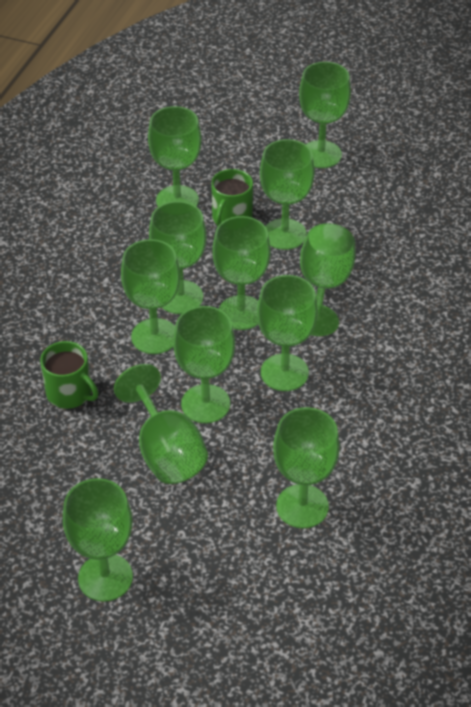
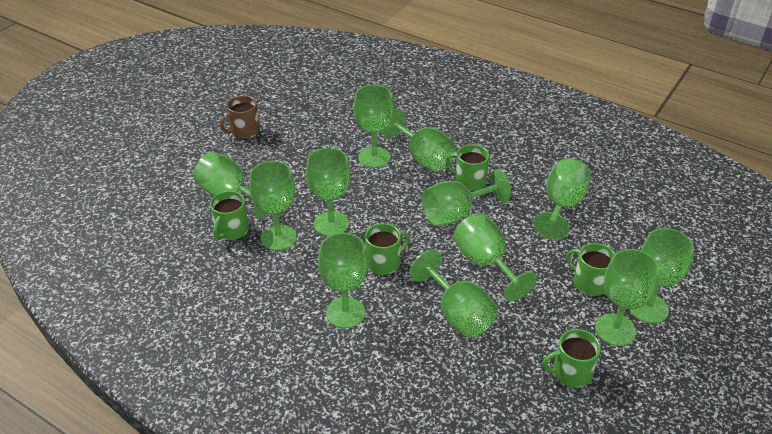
brown mug: 0 -> 1
green mug: 2 -> 5

